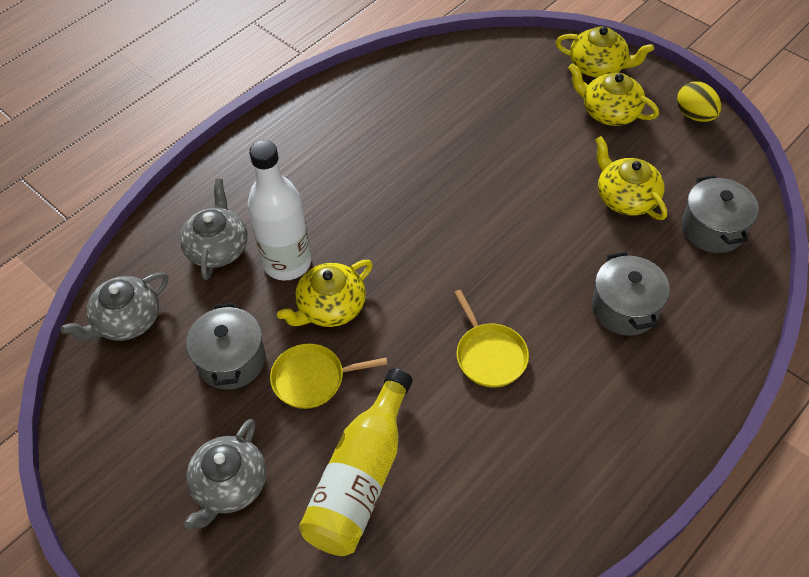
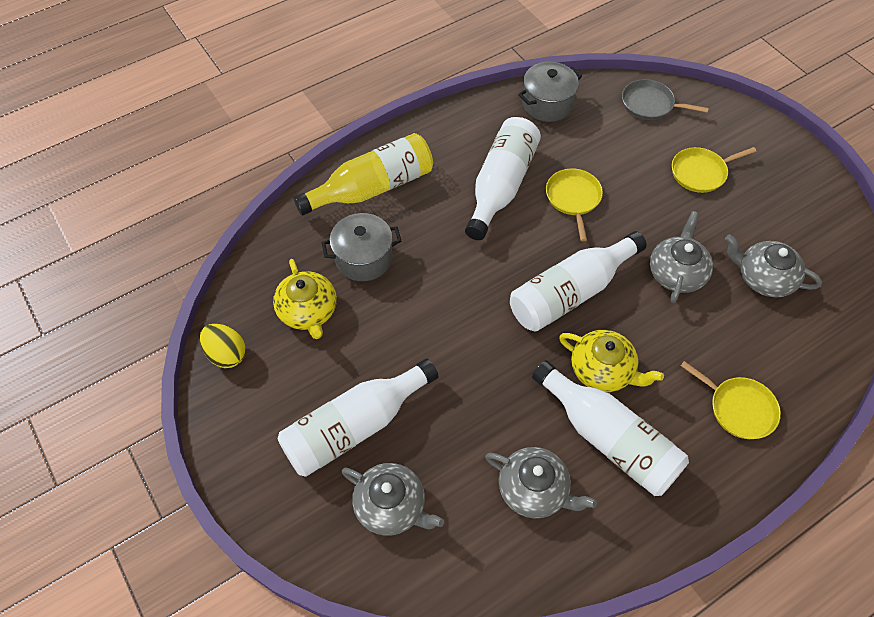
grey pan: 0 -> 1
grey pot: 3 -> 2
grey teapot: 3 -> 4
white bottle: 1 -> 4
yellow pan: 2 -> 3
yellow teapot: 4 -> 2

